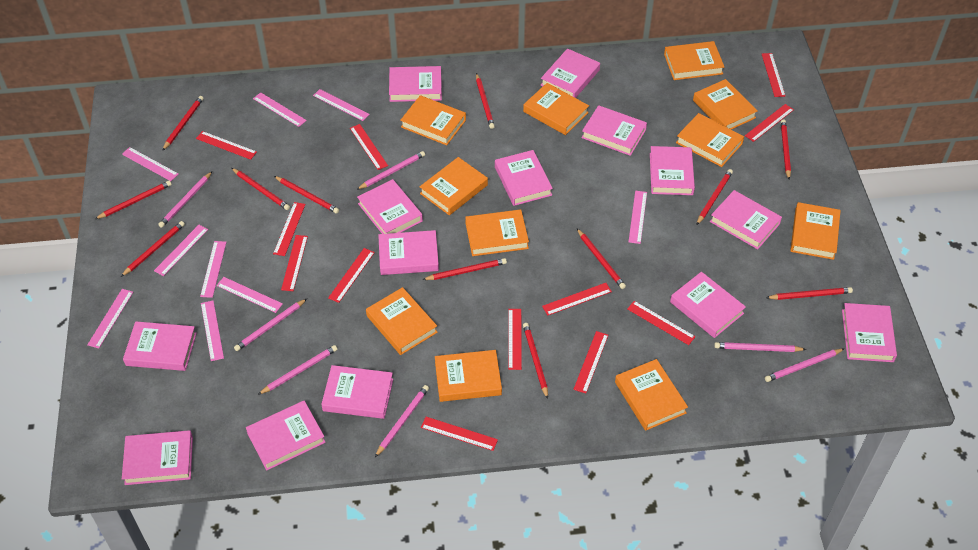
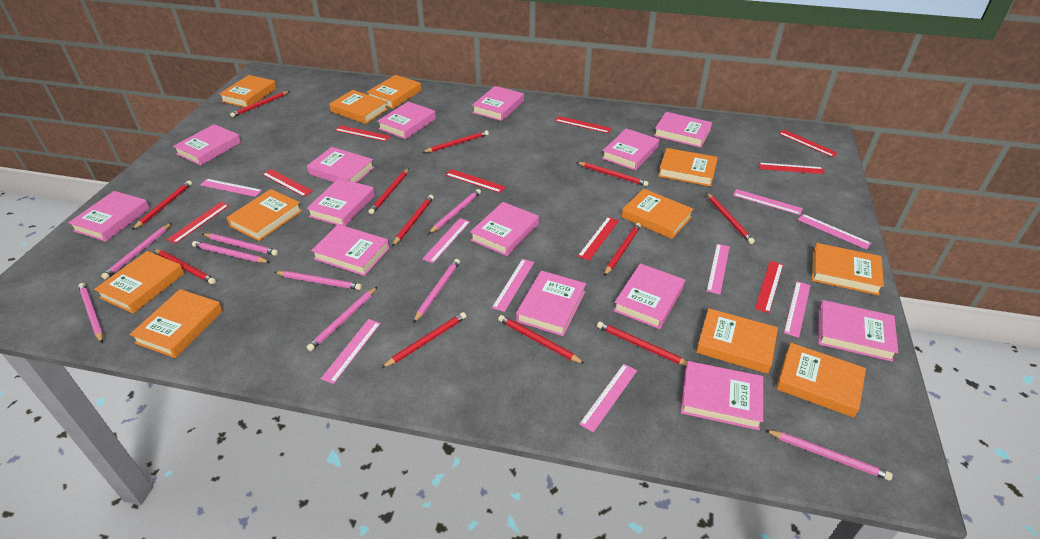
pink pencil: 7 -> 9
red ruler: 12 -> 9

